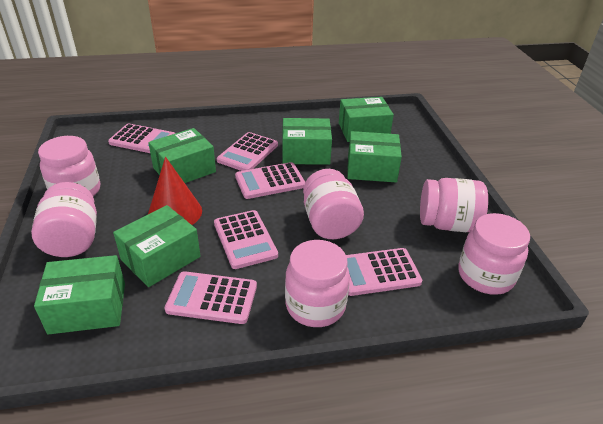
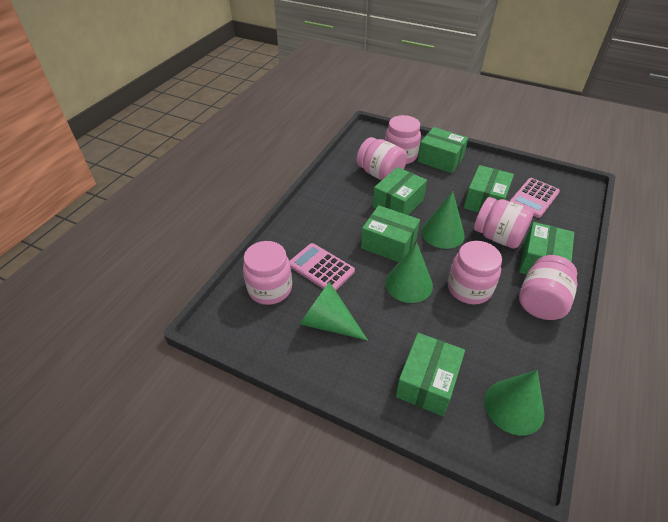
green cone: 0 -> 4
pink calculator: 6 -> 2
red cone: 1 -> 0

